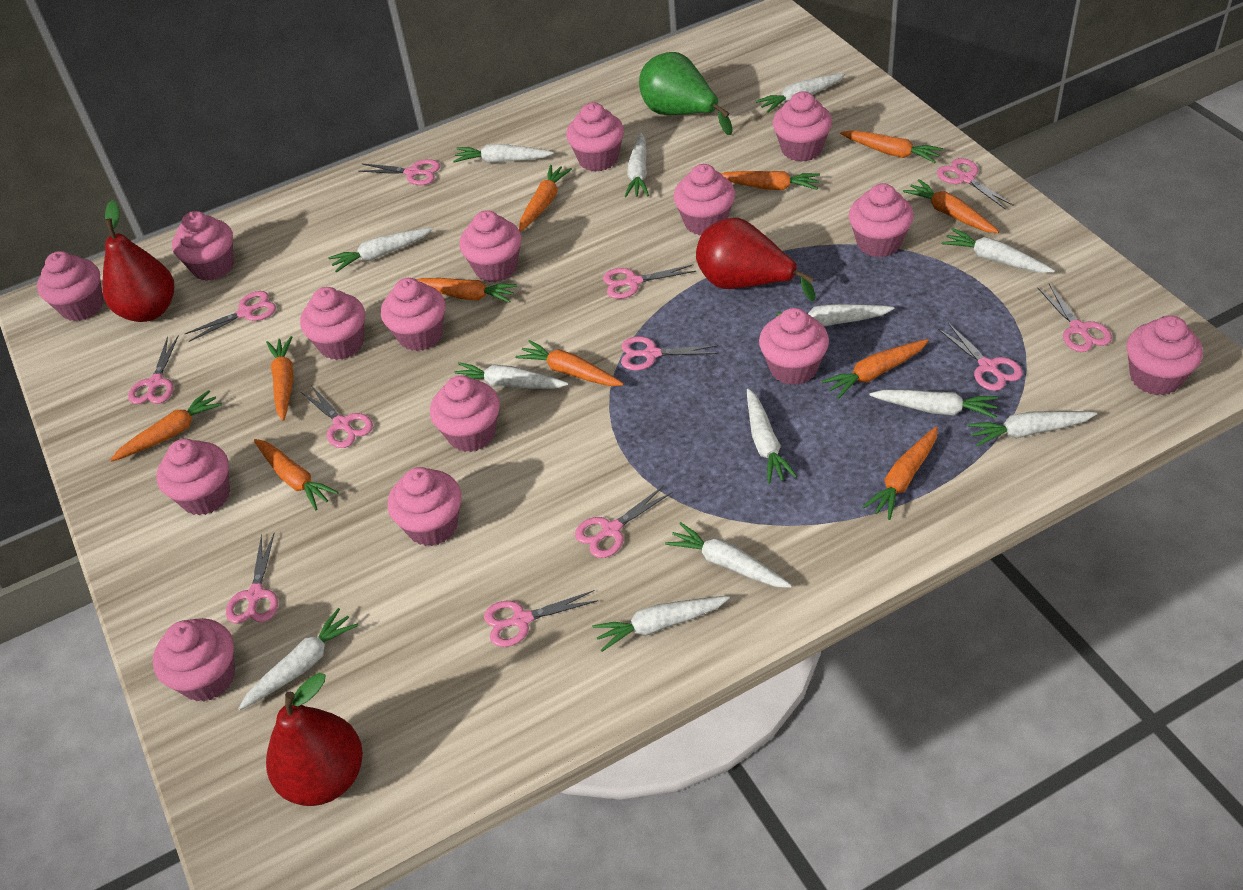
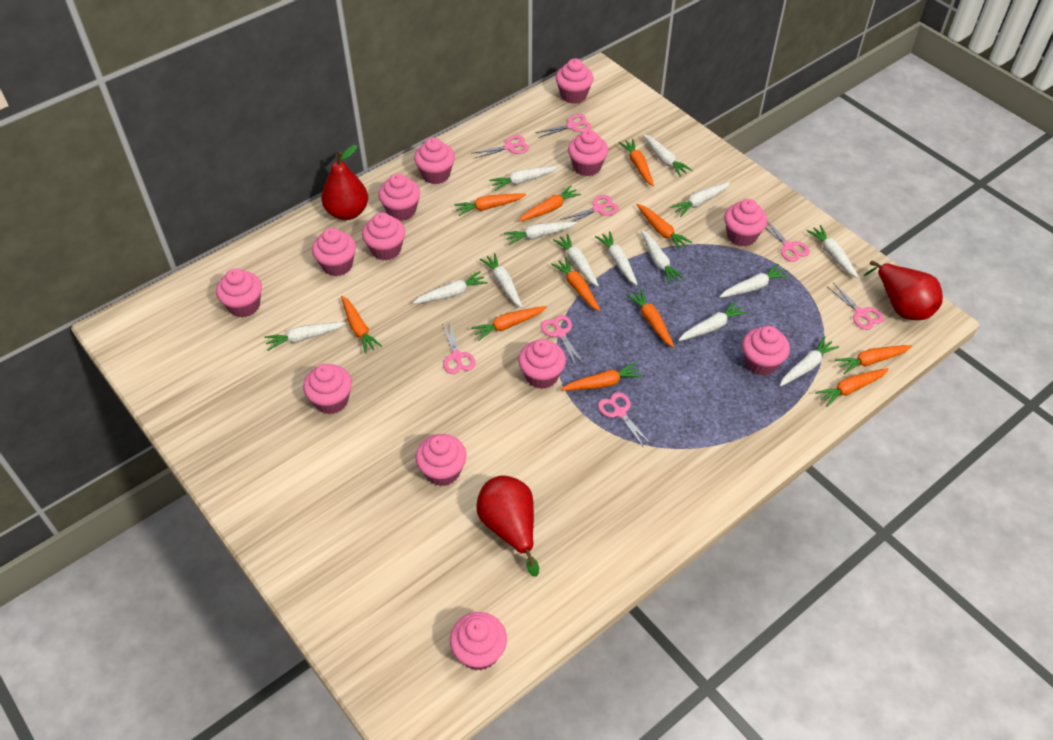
green pear: 1 -> 0
pink cupcake: 15 -> 13
pink scissors: 12 -> 8
white carrot: 13 -> 14

